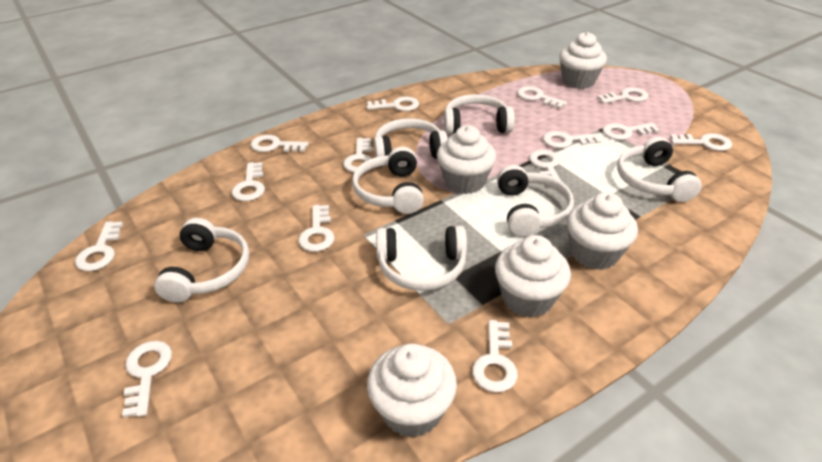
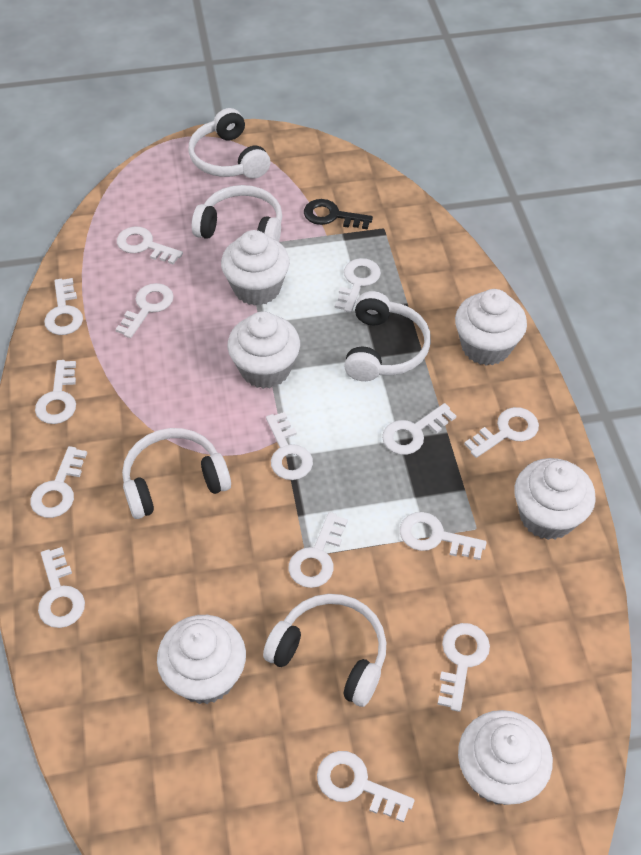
black key: 0 -> 1
white cupcake: 5 -> 6
white headphones: 7 -> 5

